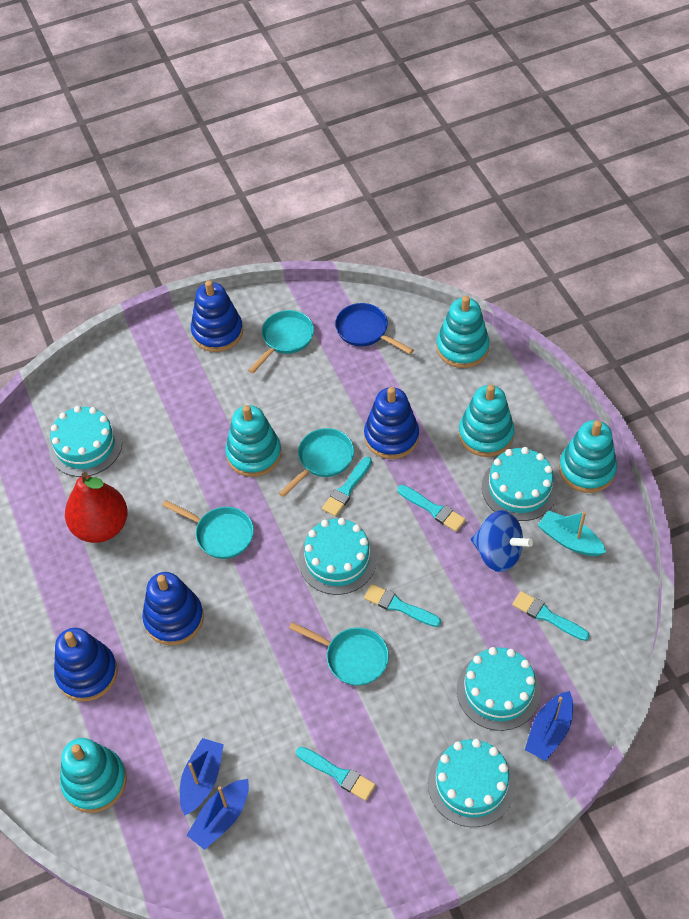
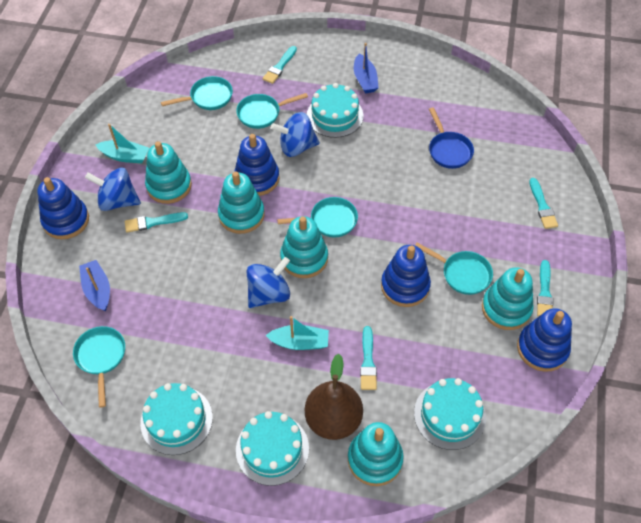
blue boat: 3 -> 2
blue spinning top: 1 -> 3
brown pear: 0 -> 1
red pear: 1 -> 0
turquoise boat: 1 -> 2
turquoise cake: 5 -> 4
turquoise pan: 4 -> 5

